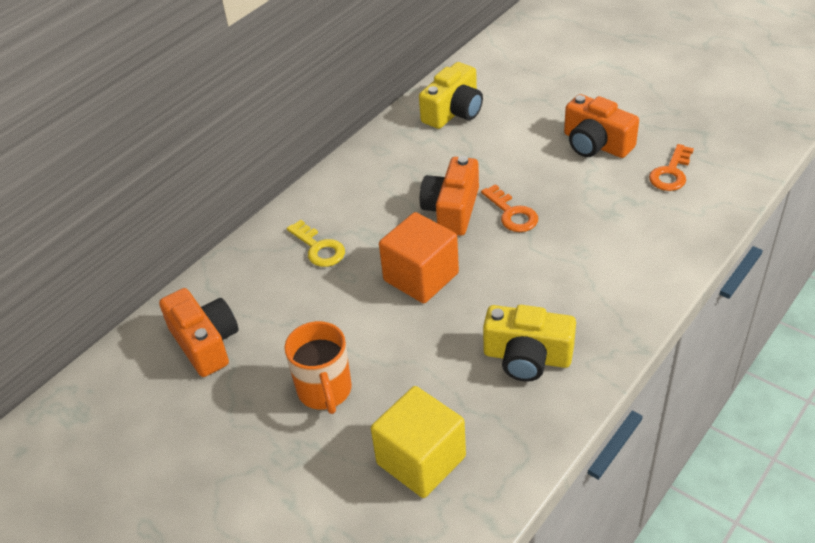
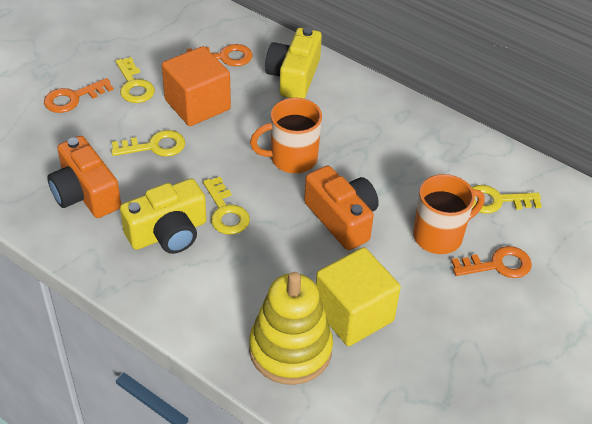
orange camera: 3 -> 2
orange key: 2 -> 3
orange mug: 1 -> 2
yellow key: 1 -> 4
yellow stacking toy: 0 -> 1

